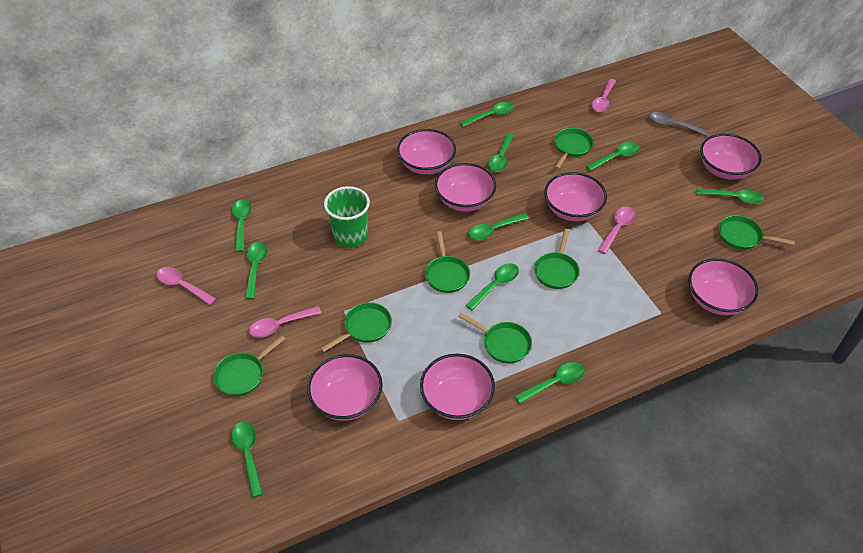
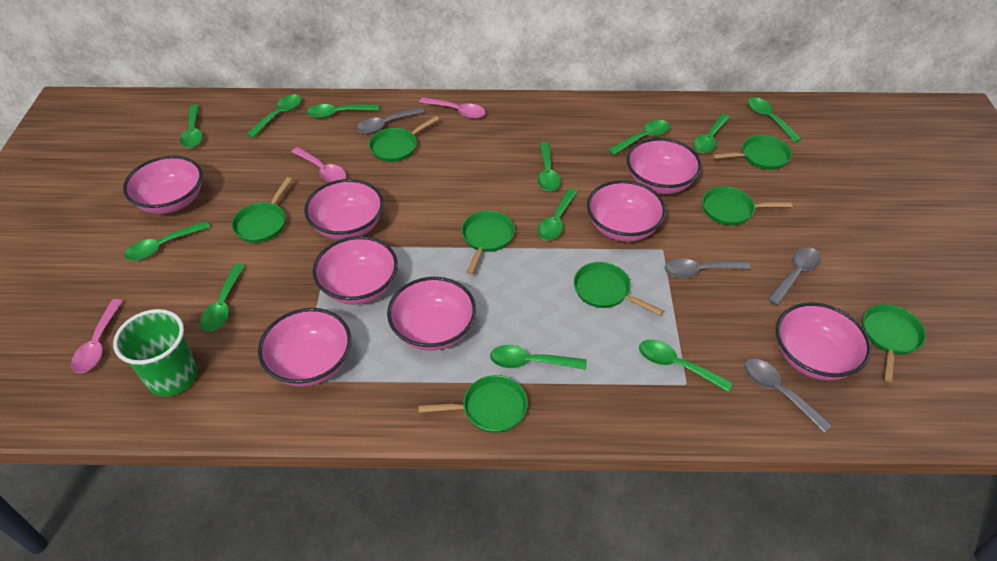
green pan: 7 -> 8
green spoon: 10 -> 12
grey spoon: 1 -> 4
pink bowl: 7 -> 8
pink spoon: 4 -> 3

